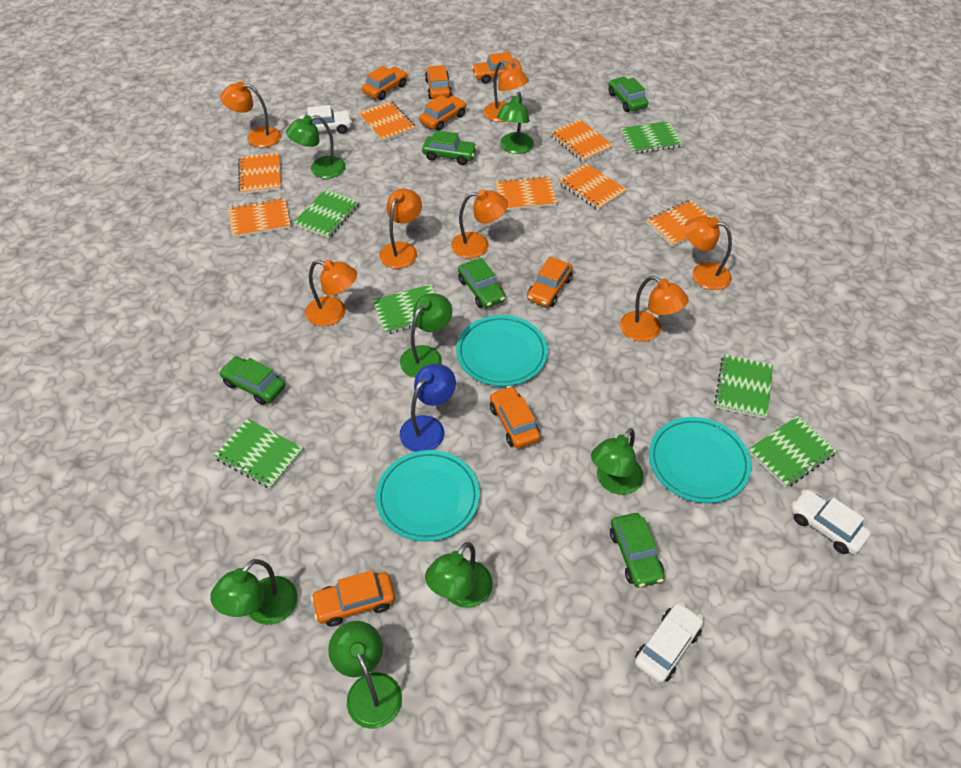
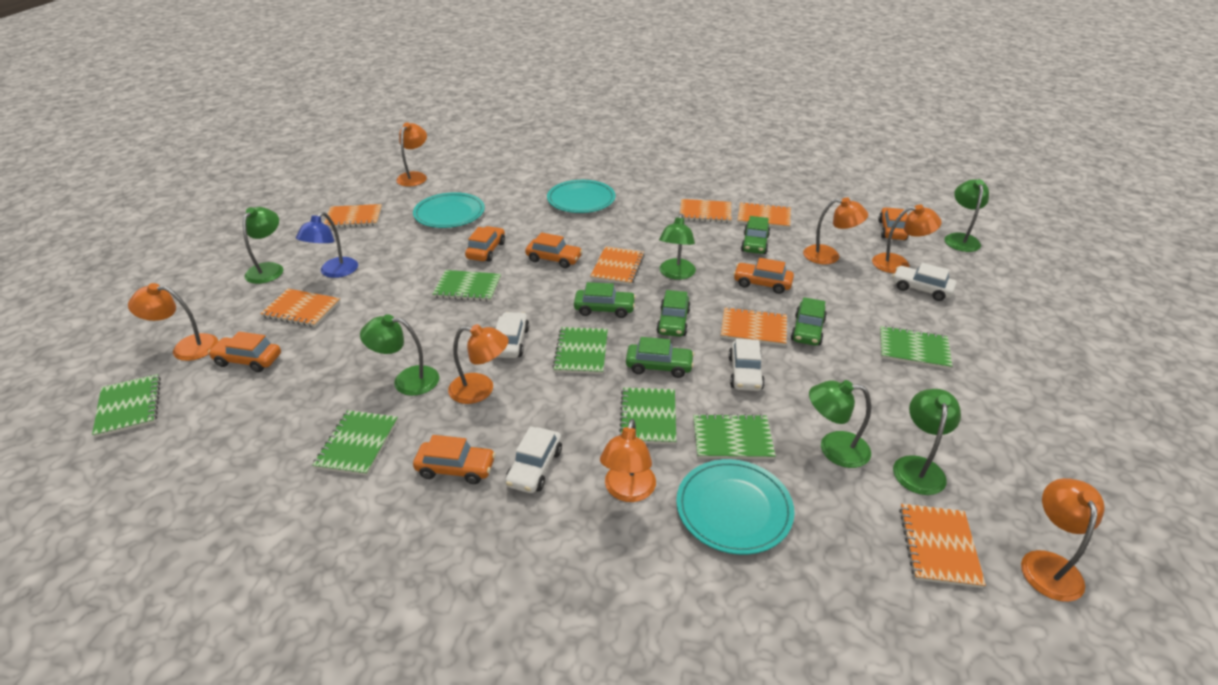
green lamp: 7 -> 6
green notebook: 6 -> 7
orange car: 7 -> 6
white car: 3 -> 4

